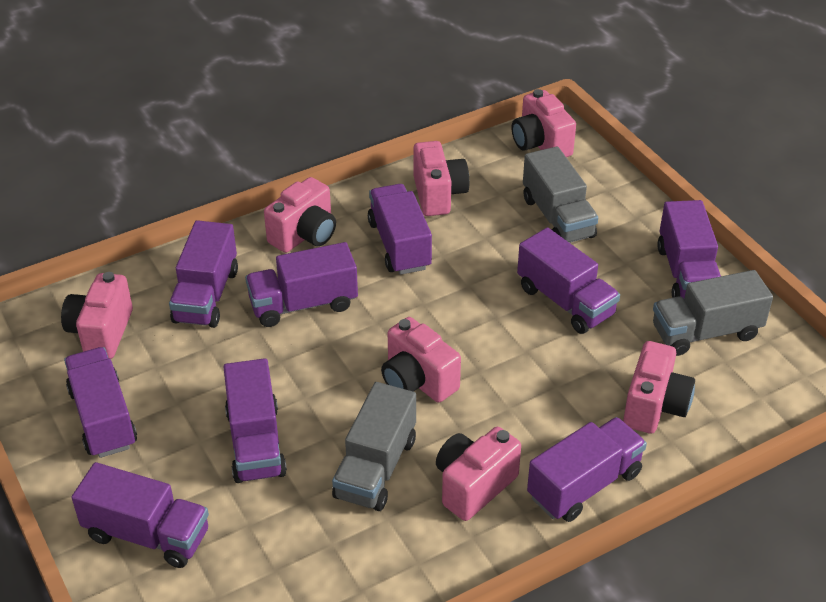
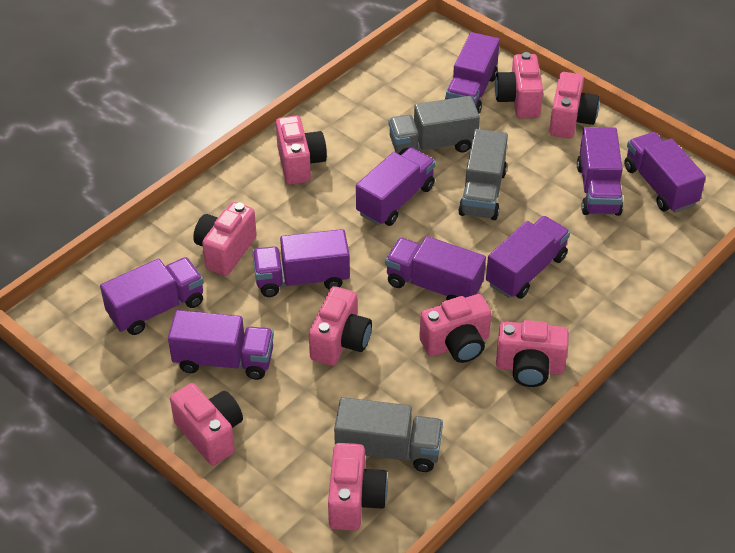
pink camera: 7 -> 9

